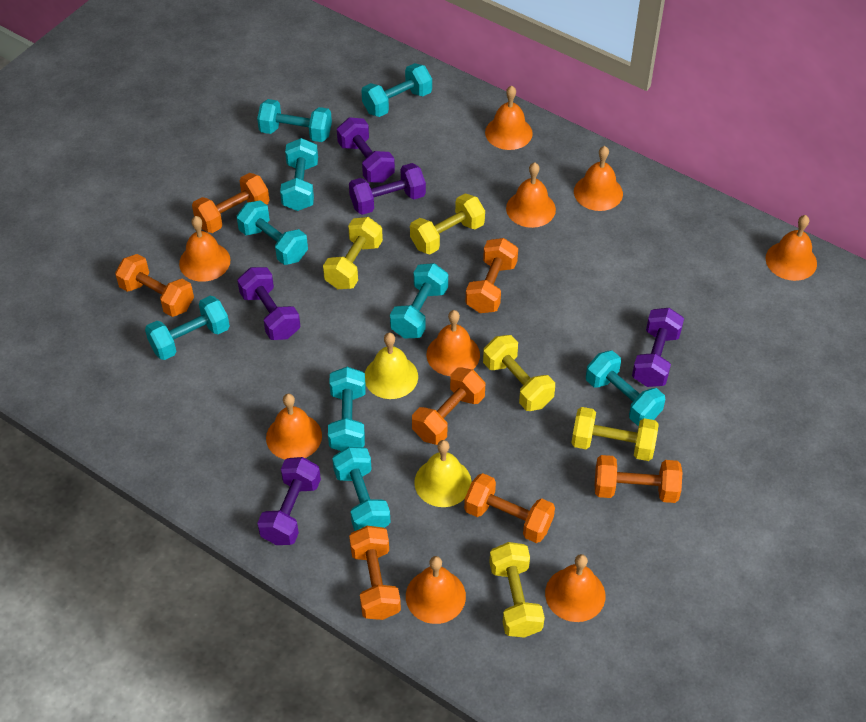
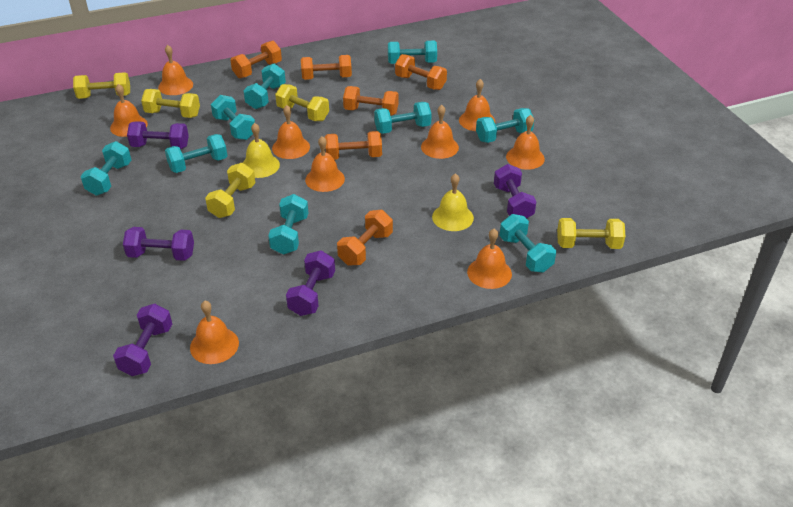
orange dumbbell: 7 -> 6

